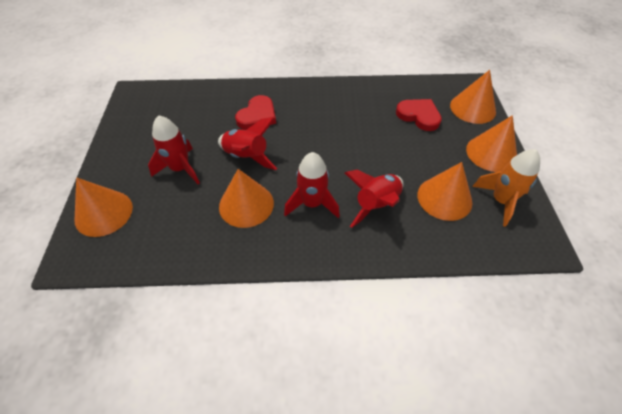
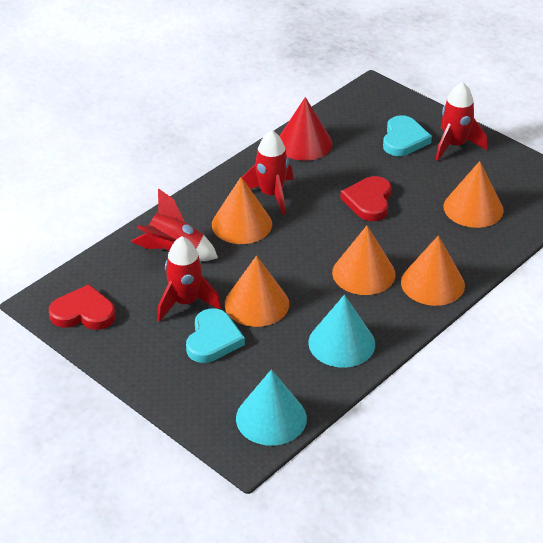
orange rocket: 1 -> 0
red cone: 0 -> 1
turquoise cone: 0 -> 2
turquoise heart: 0 -> 2

